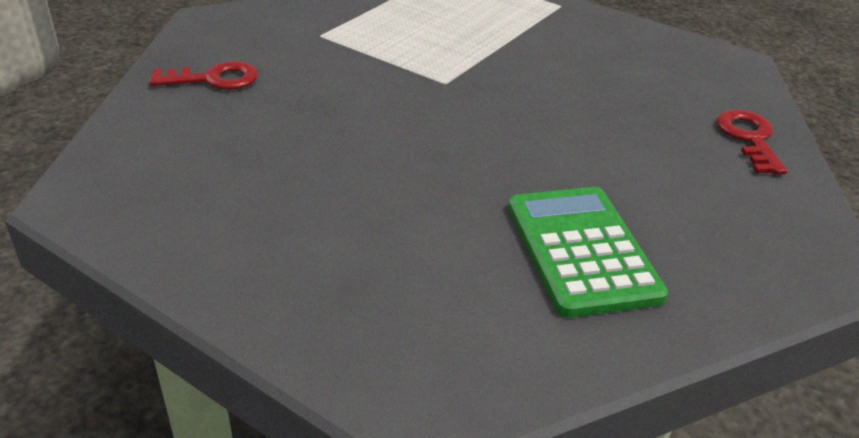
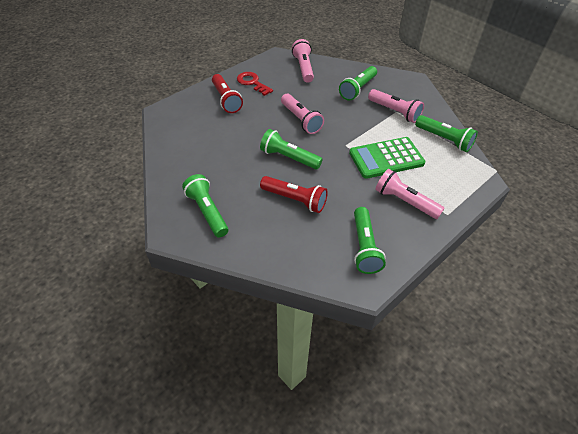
green flashlight: 0 -> 5
pink flashlight: 0 -> 4
red flashlight: 0 -> 2
red key: 2 -> 1

